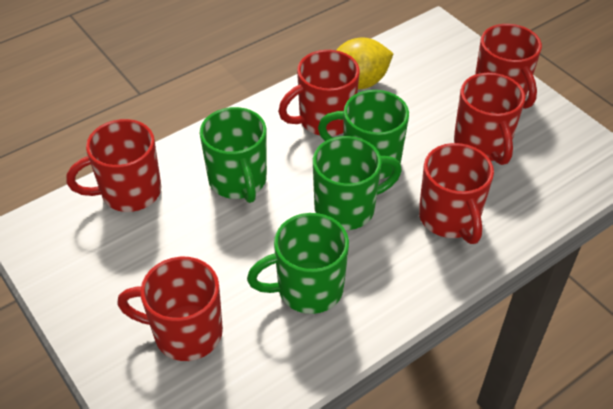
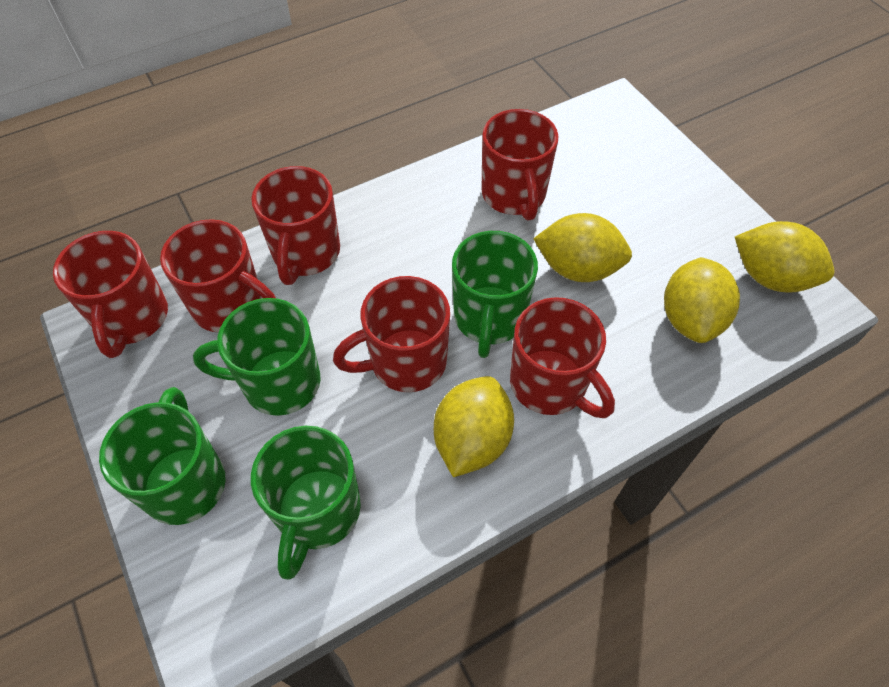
yellow lemon: 1 -> 4

